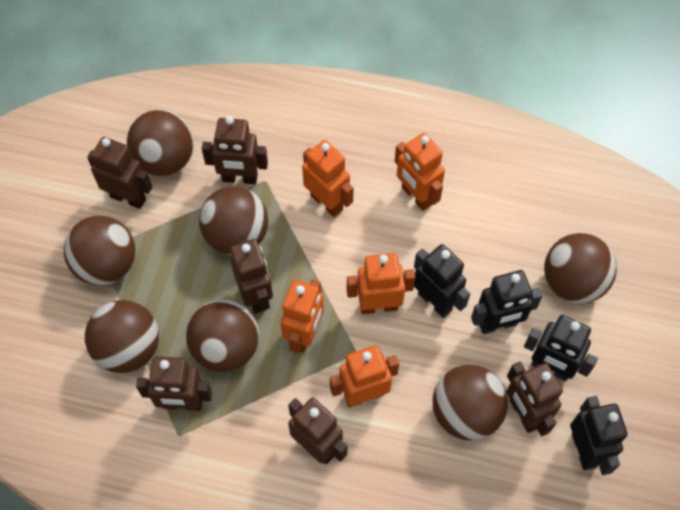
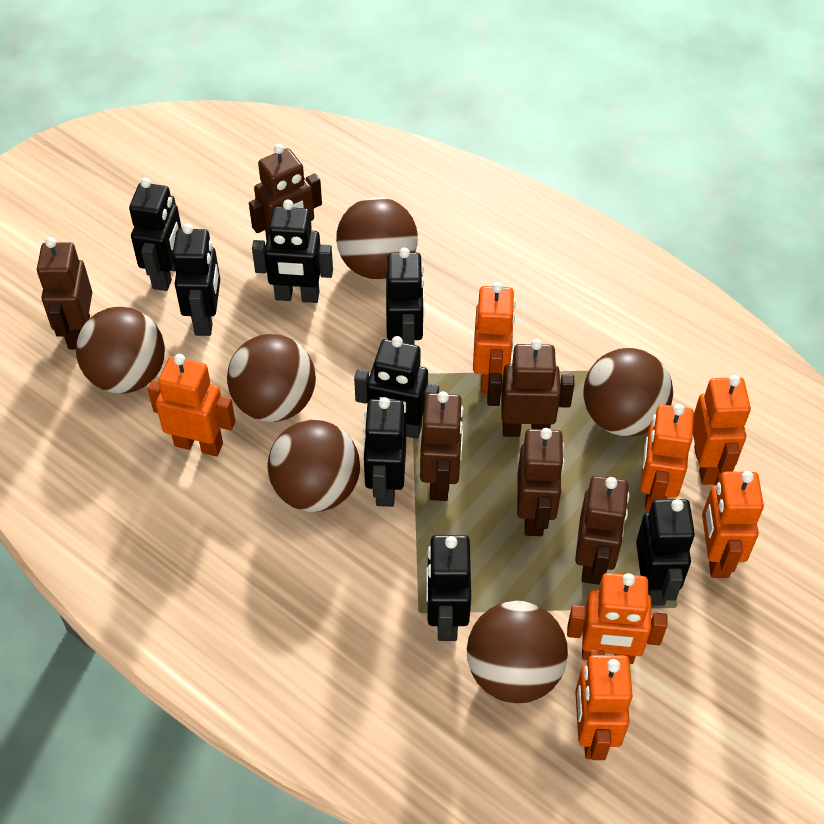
black robot: 4 -> 8
brown ball: 7 -> 6
orange robot: 5 -> 7

